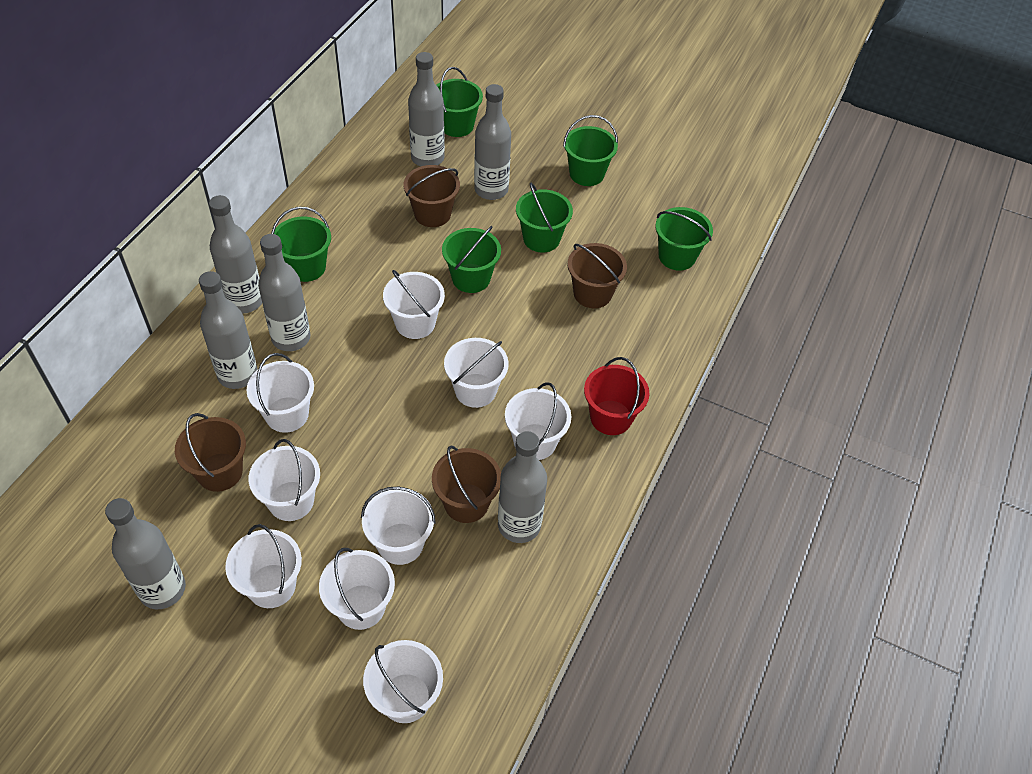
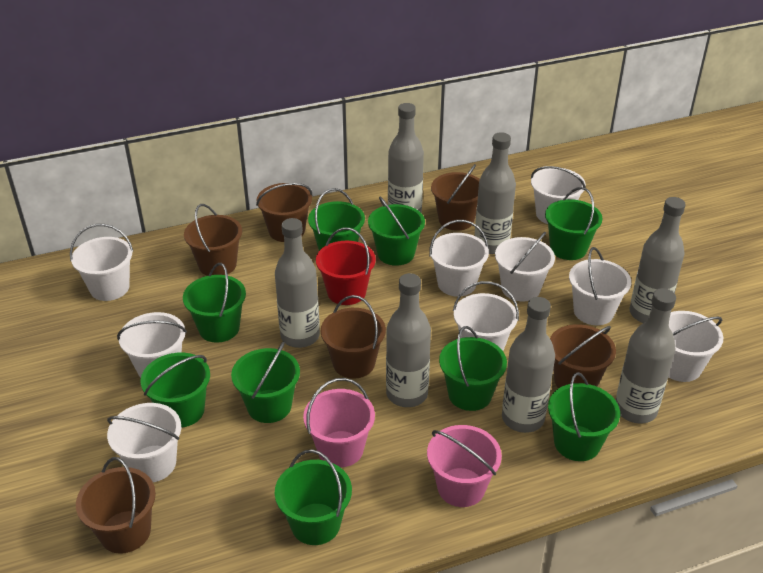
brown bucket: 4 -> 6
green bucket: 6 -> 9
pink bucket: 0 -> 2

